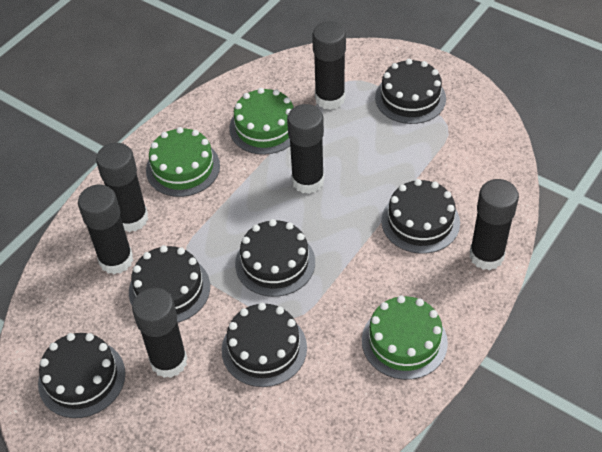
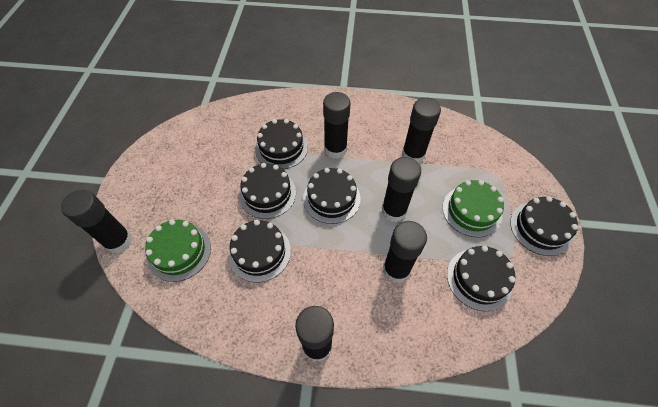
green cake: 3 -> 2

